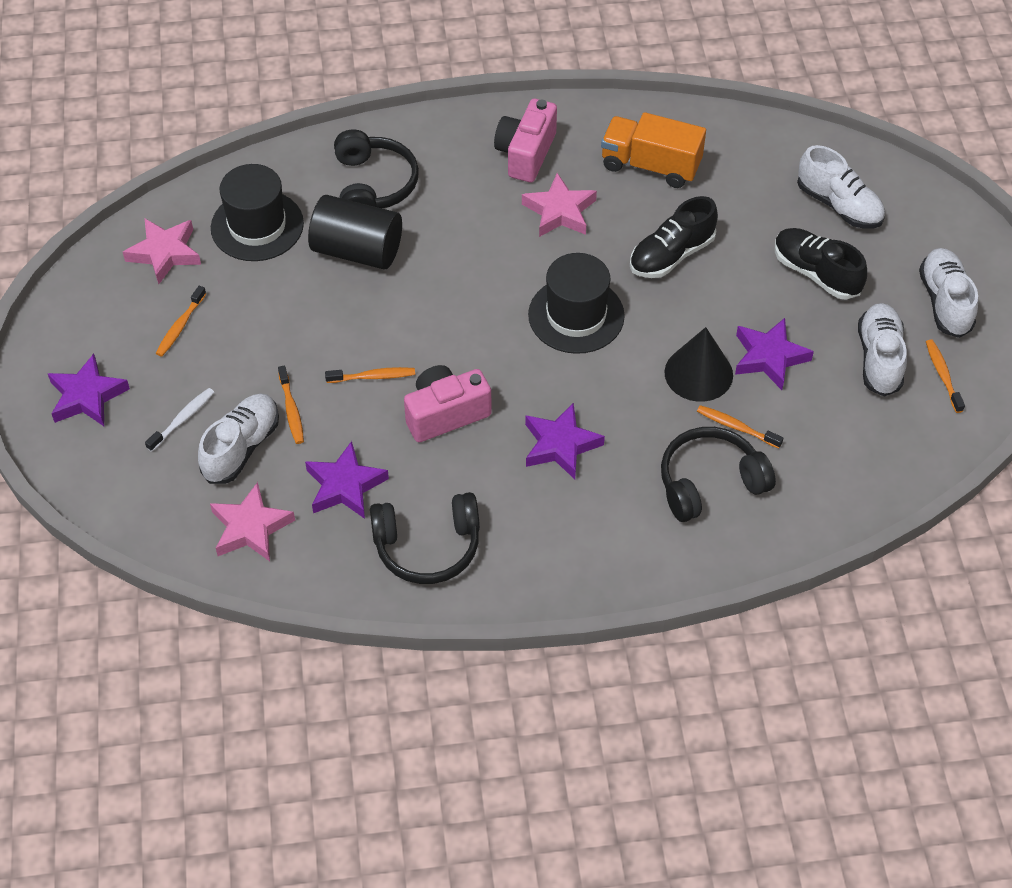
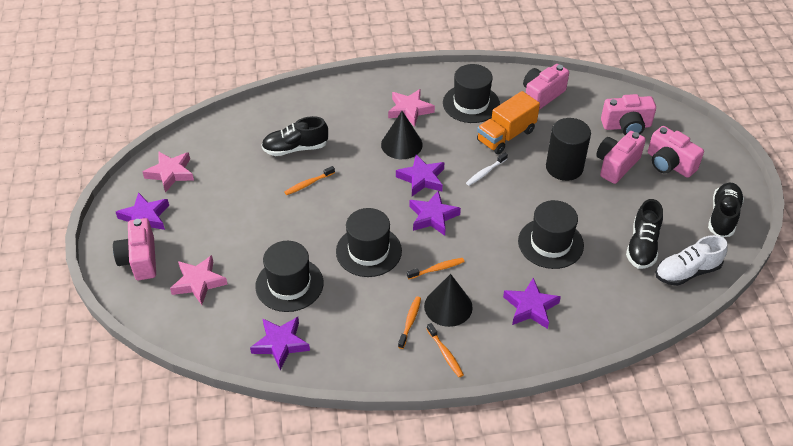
black cone: 1 -> 2
black hat: 2 -> 4
black headphones: 3 -> 0
black shoe: 2 -> 3
orange toothbrush: 5 -> 4
pink camera: 2 -> 5
purple star: 4 -> 5
white shoe: 4 -> 1

